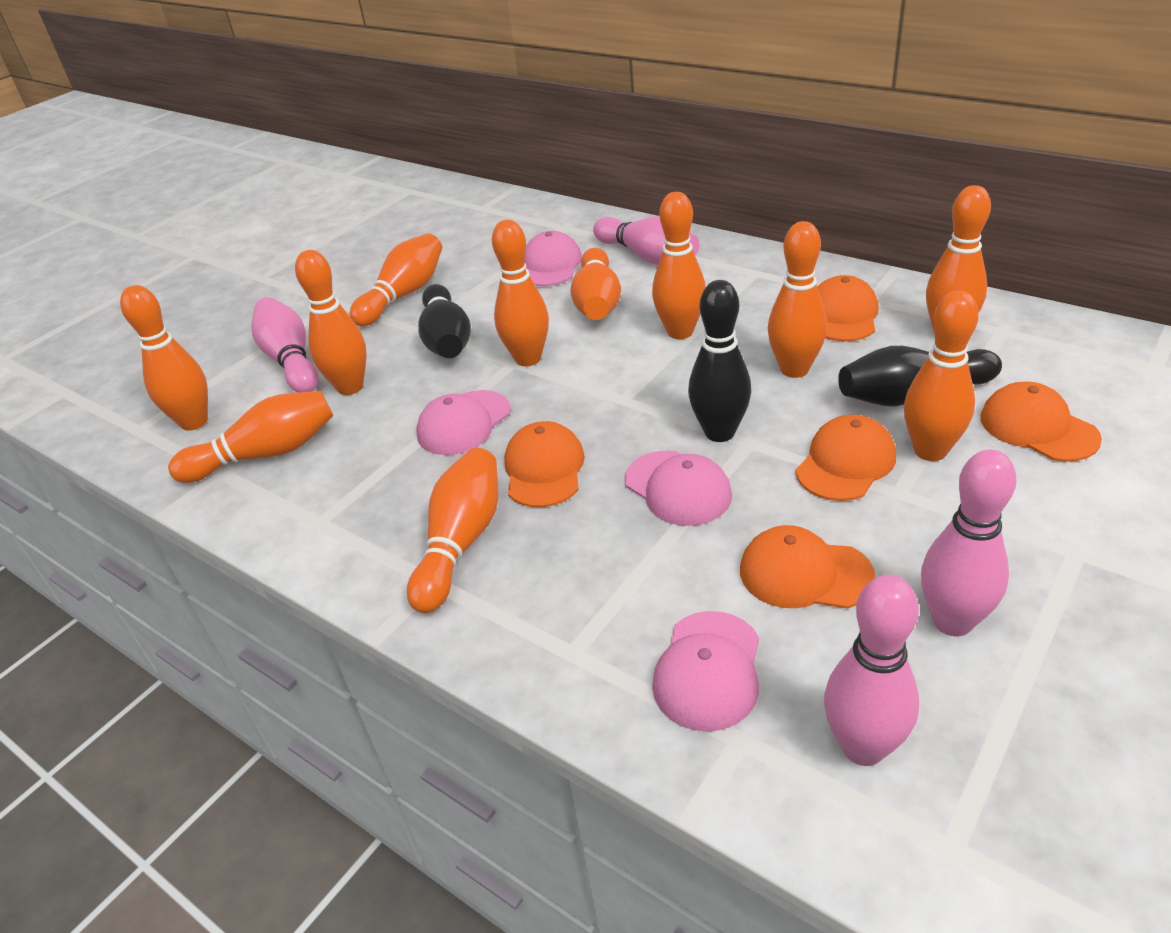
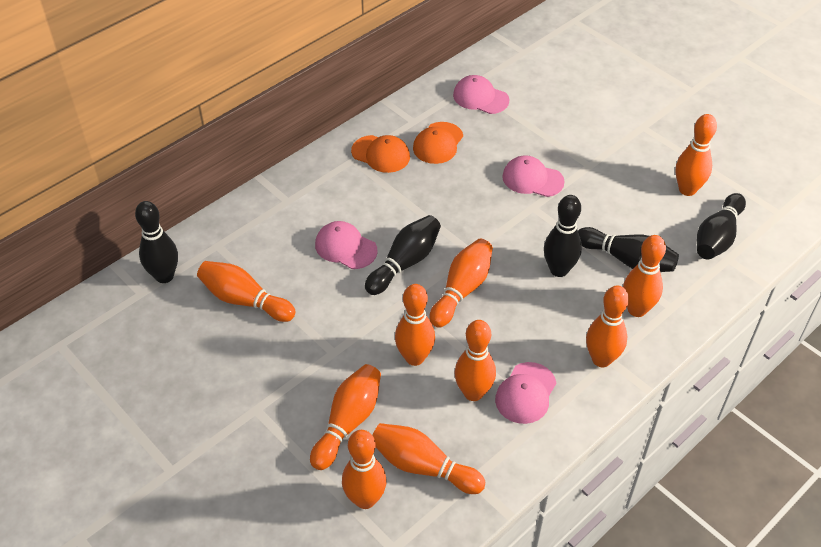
black bowling pin: 3 -> 5
orange bowling pin: 11 -> 10
orange cap: 5 -> 2
pink bowling pin: 4 -> 0

